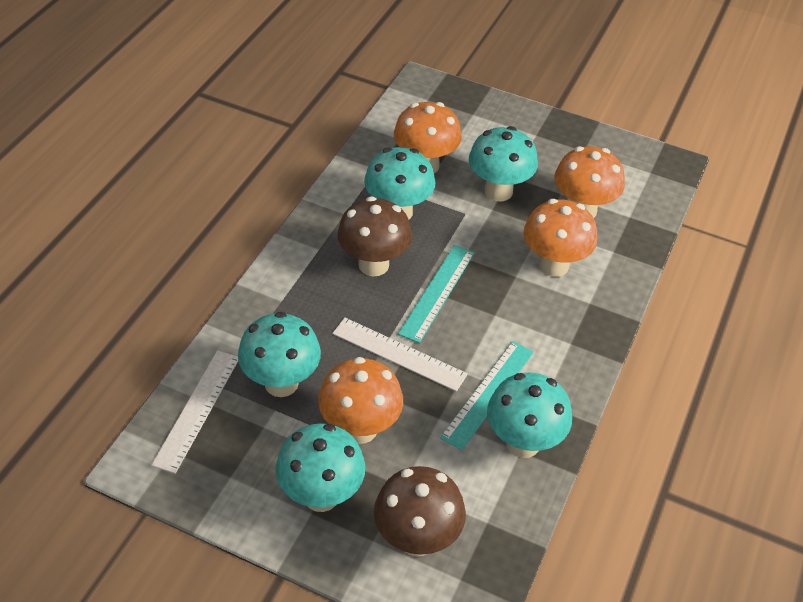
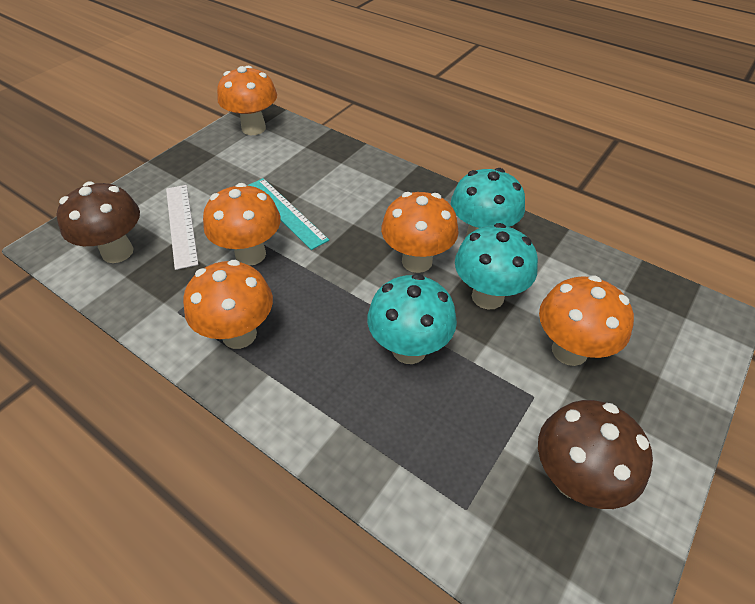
orange mushroom: 4 -> 5
turquoise mushroom: 5 -> 3
turquoise ruler: 2 -> 1
white ruler: 2 -> 1

